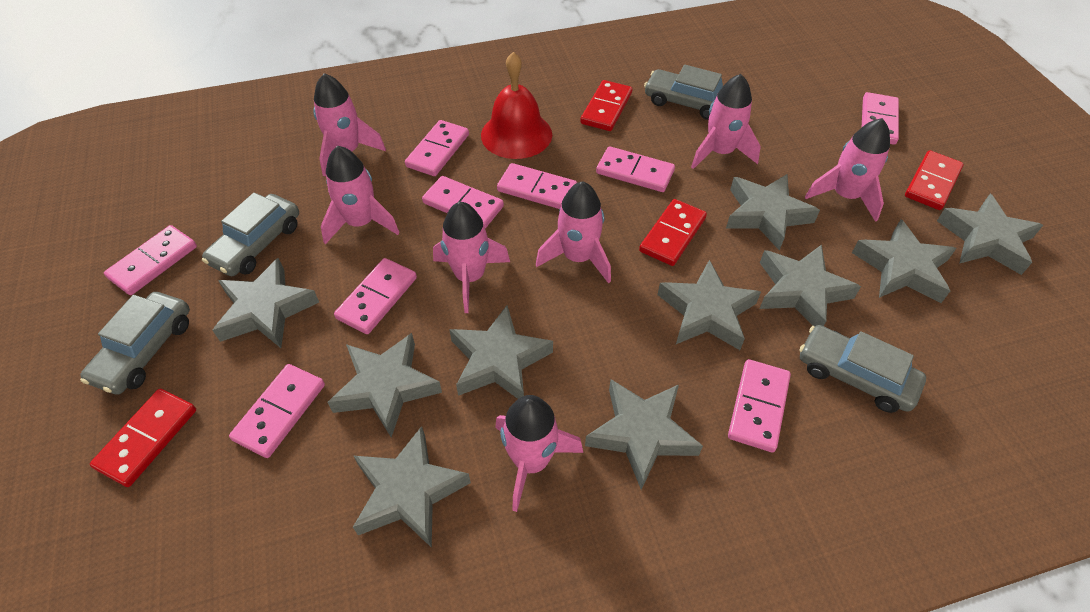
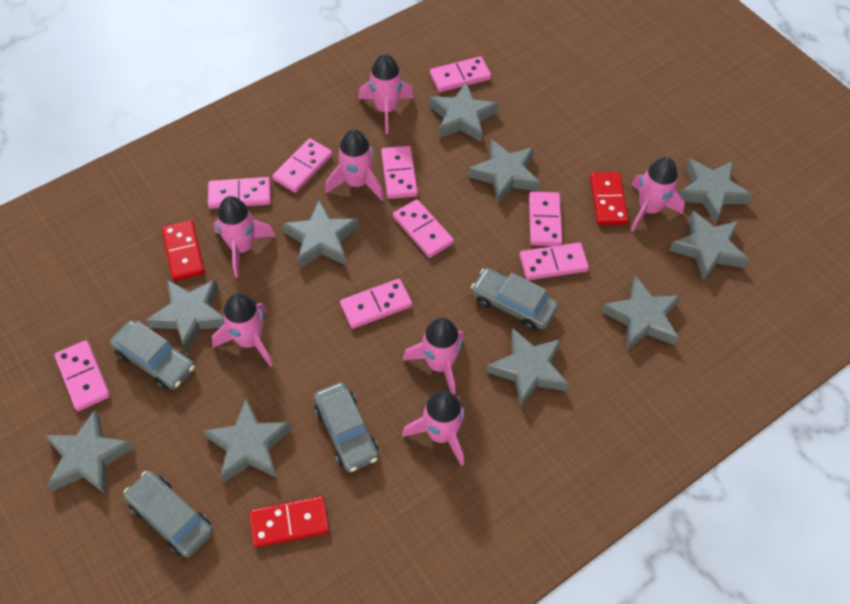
red bell: 1 -> 0
red domino: 4 -> 3

